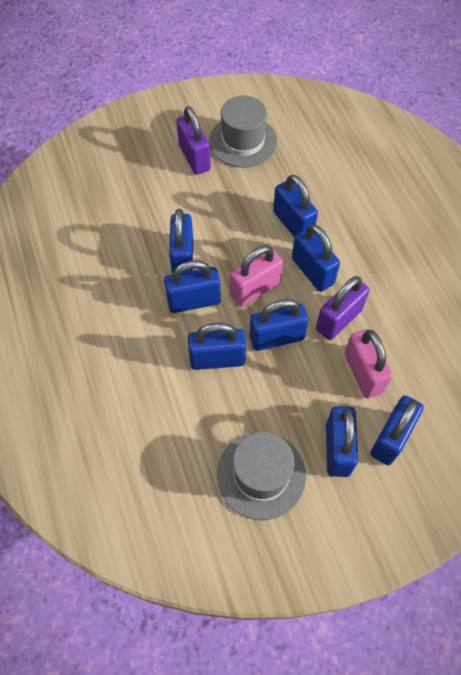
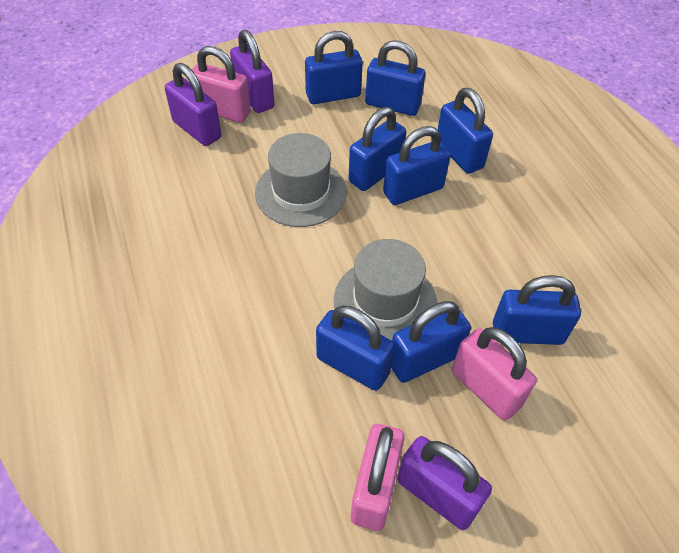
pink padlock: 2 -> 3
purple padlock: 2 -> 3

